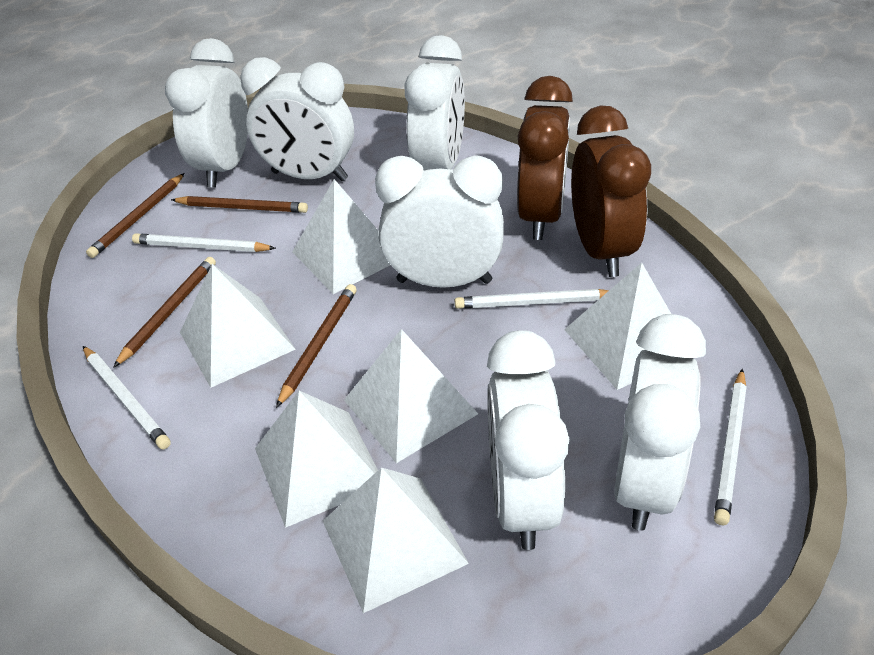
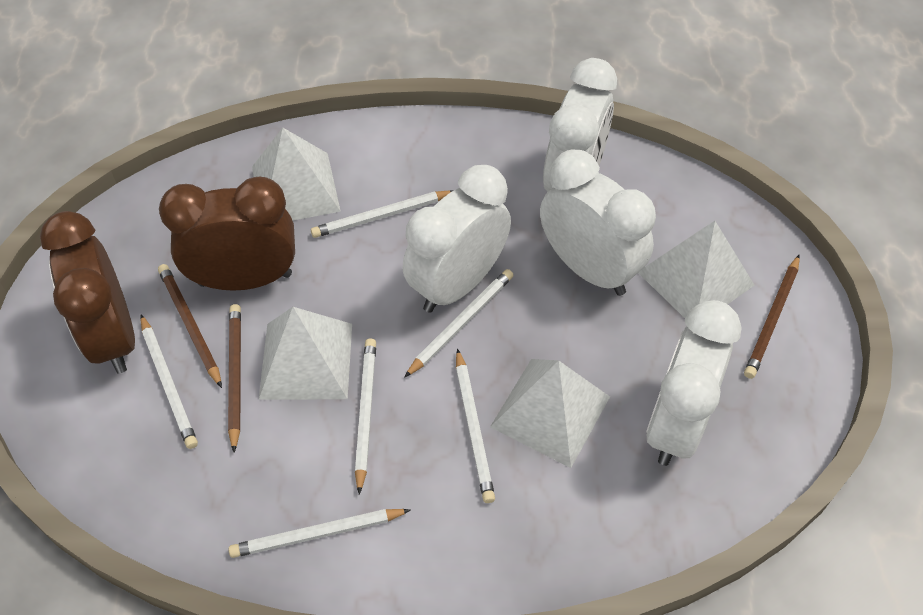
brown pencil: 4 -> 3
white clock: 6 -> 4
white pencil: 4 -> 6
white pyramid: 6 -> 4

